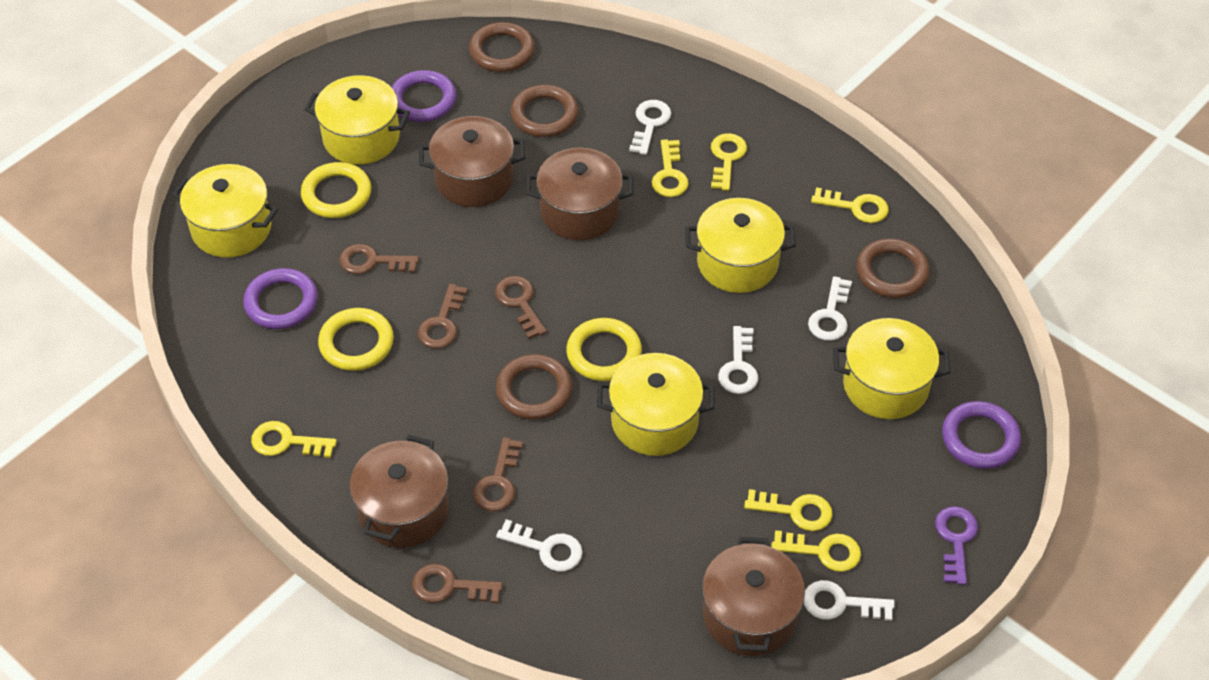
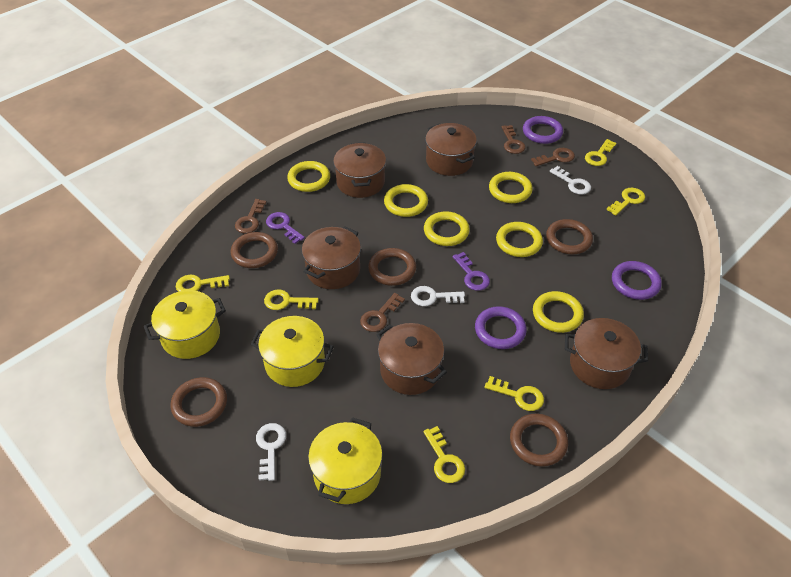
brown key: 5 -> 4
brown pot: 4 -> 5
brown ring: 4 -> 5
purple key: 1 -> 2
white key: 5 -> 3
yellow pot: 5 -> 3
yellow ring: 3 -> 6

